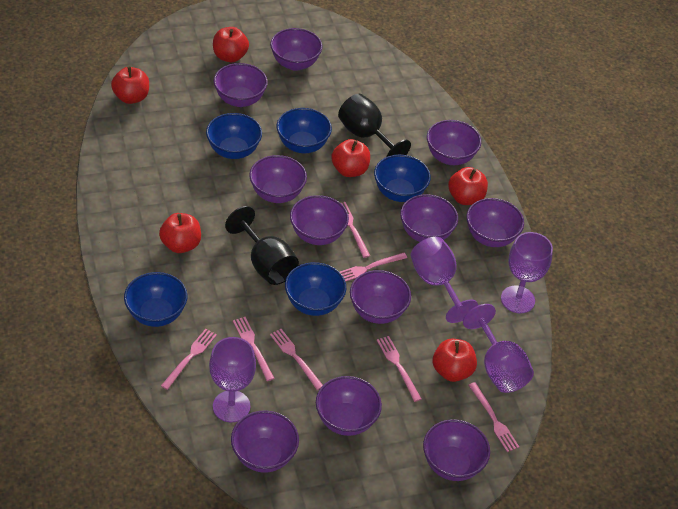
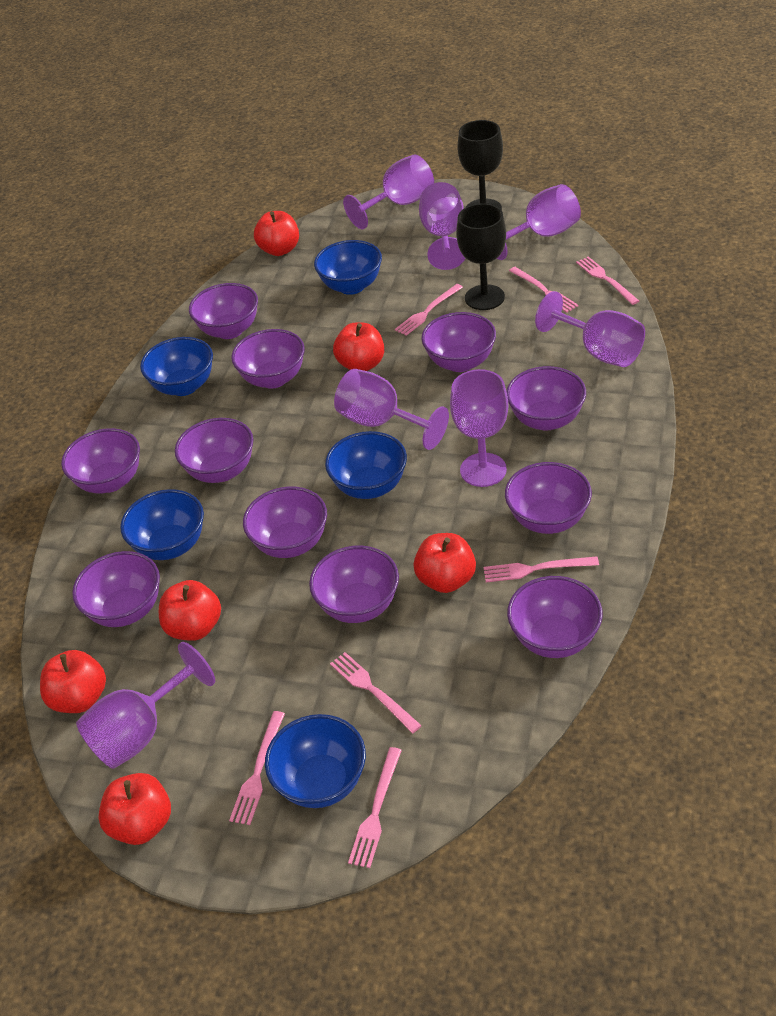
purple goblet: 4 -> 7

